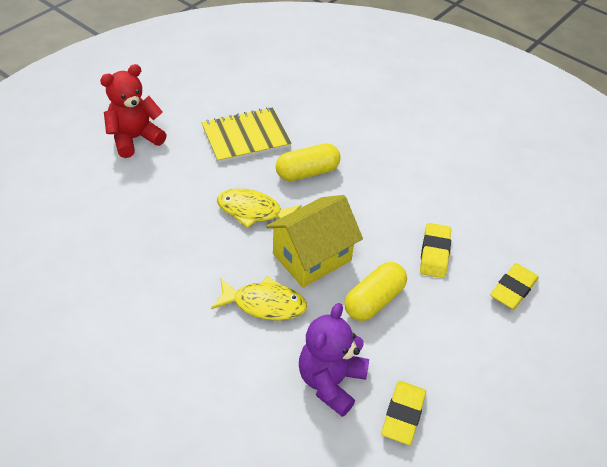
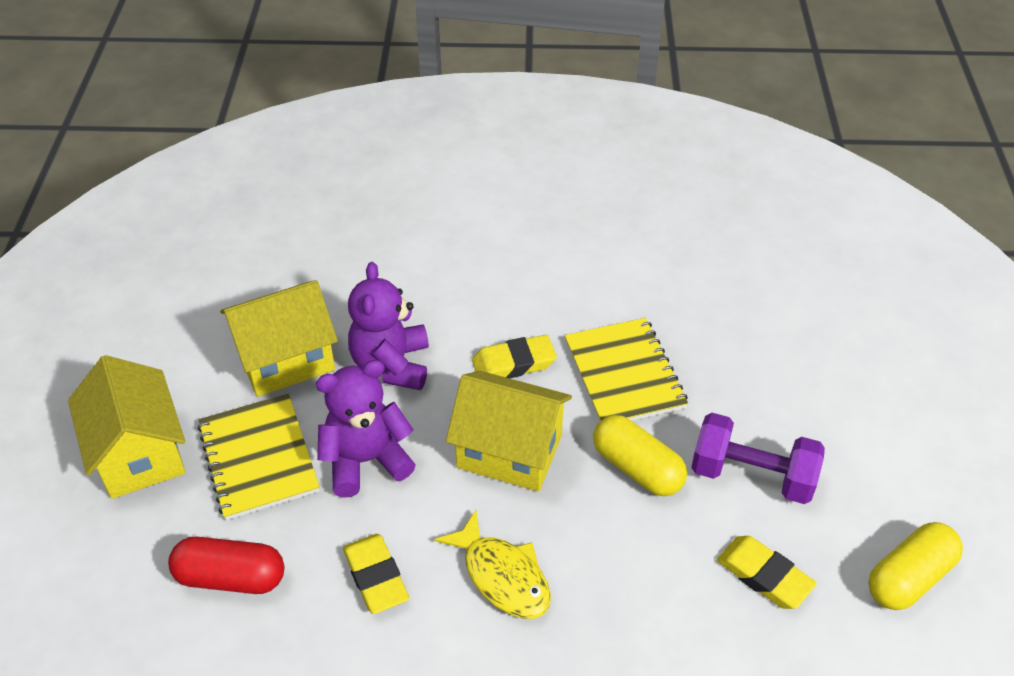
purple dumbbell: 0 -> 1
purple teddy bear: 1 -> 2
red capsule: 0 -> 1
red teddy bear: 1 -> 0
yellow fish: 2 -> 1
yellow house: 1 -> 3
yellow notebook: 1 -> 2

